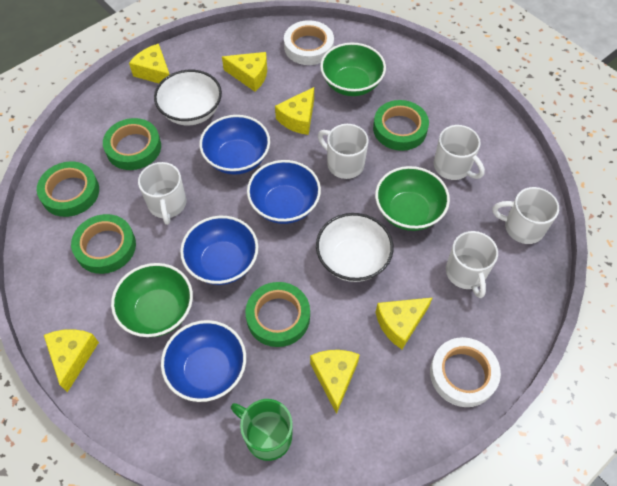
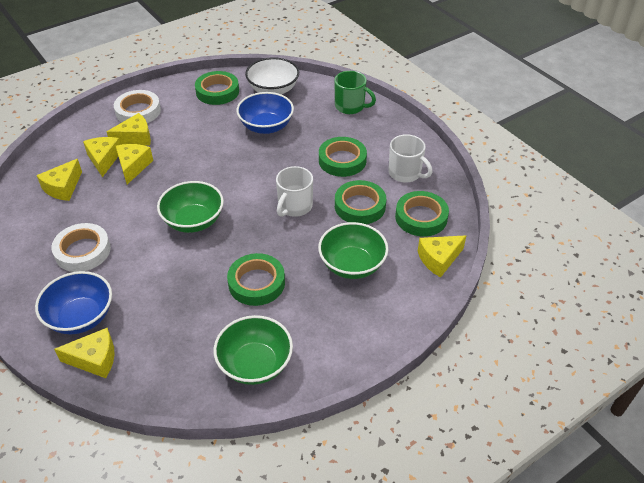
blue bowl: 4 -> 2
white bowl: 2 -> 1
white mug: 5 -> 2

